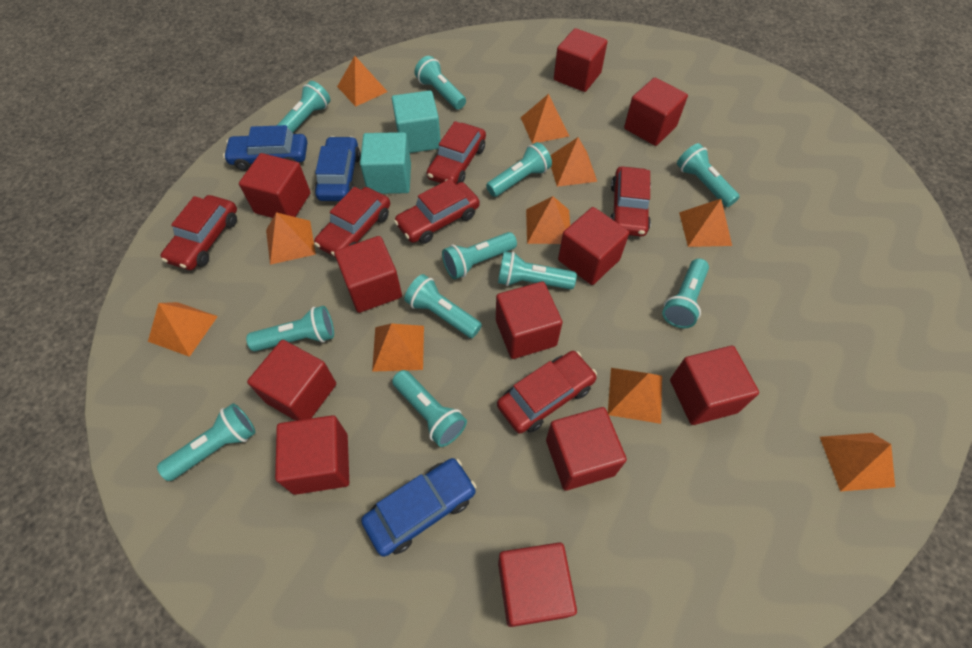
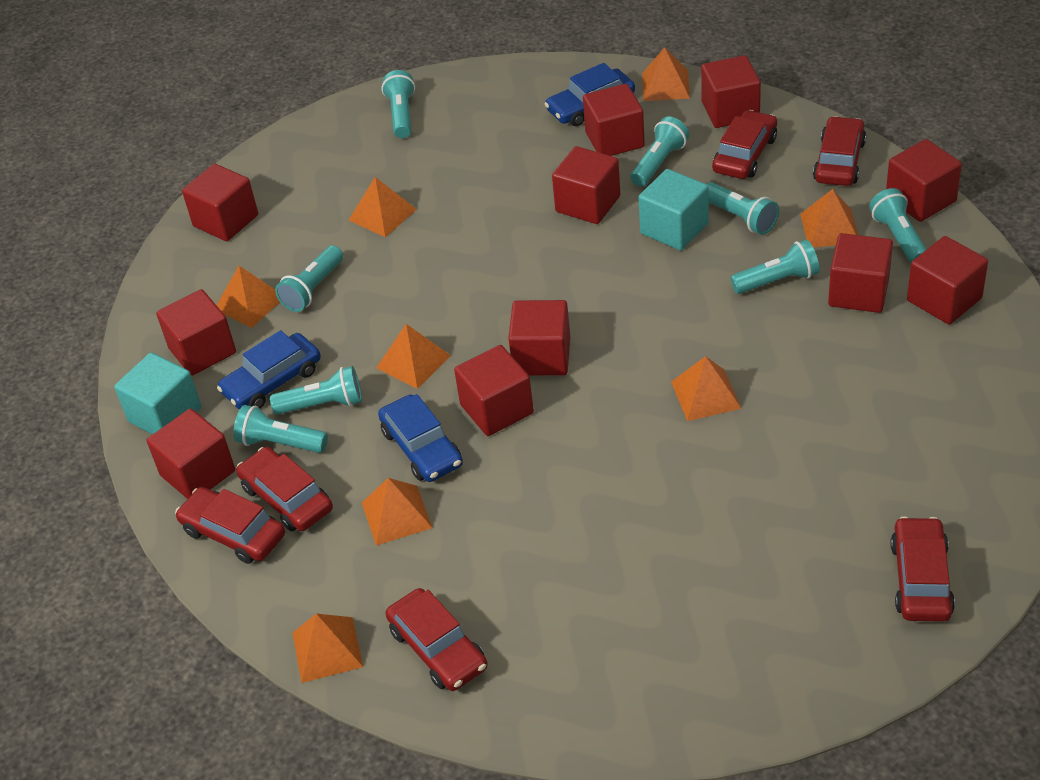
orange pyramid: 10 -> 8
turquoise flashlight: 11 -> 8

